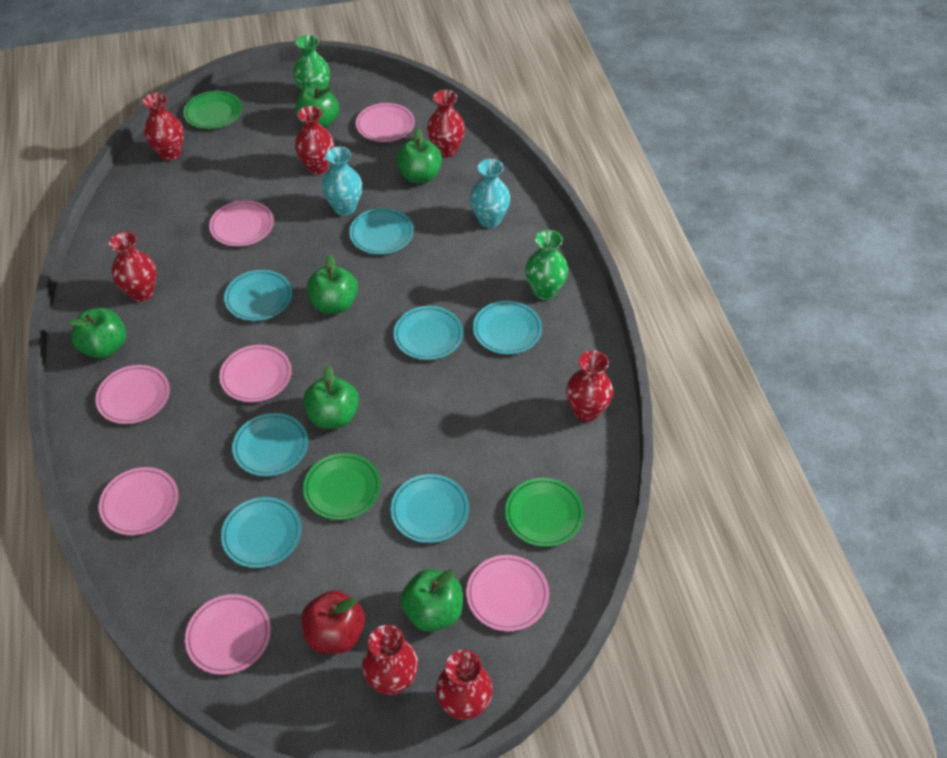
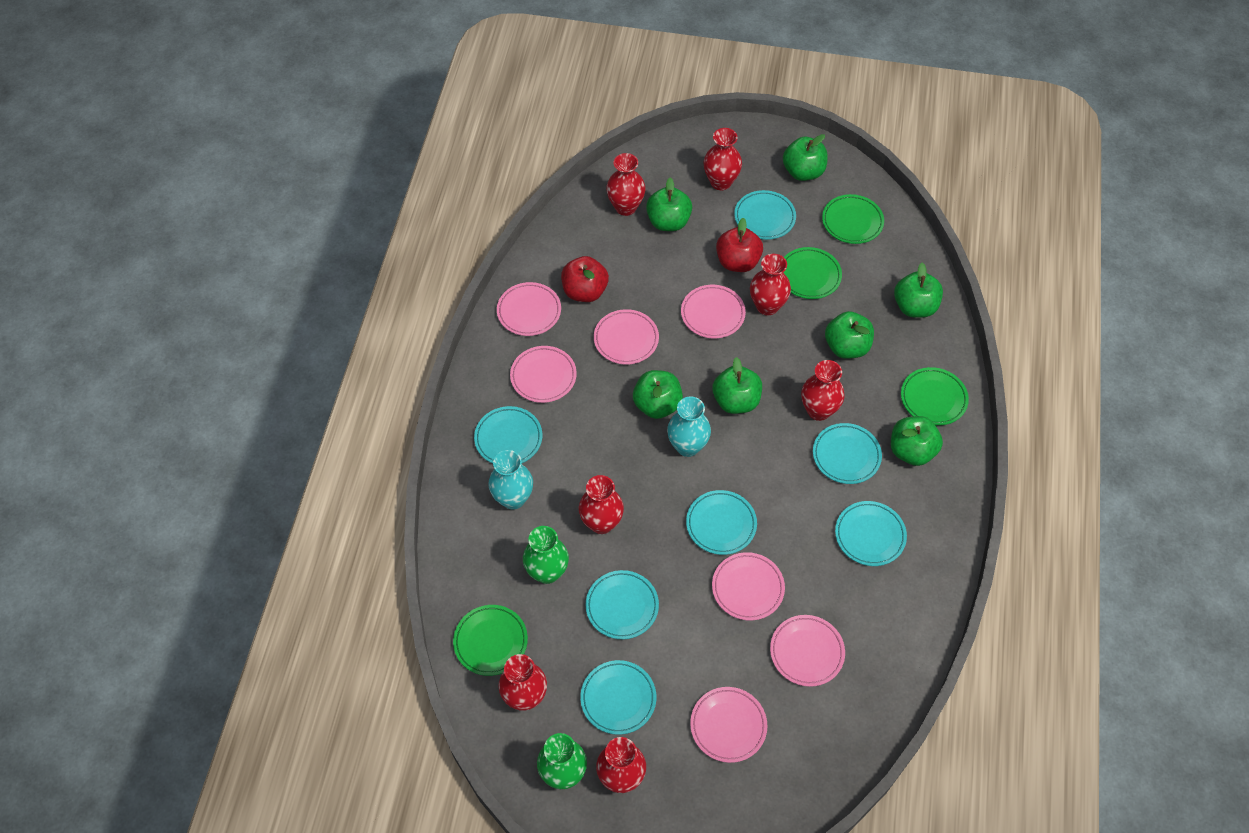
green apple: 6 -> 7
green plate: 3 -> 4
red apple: 1 -> 2

